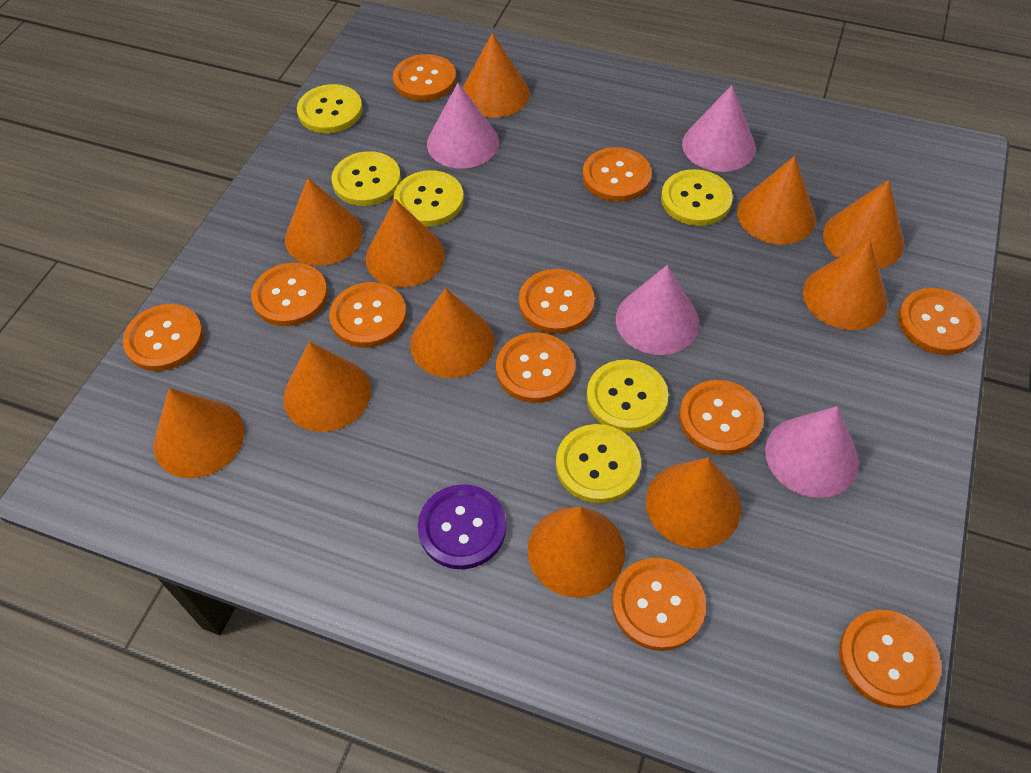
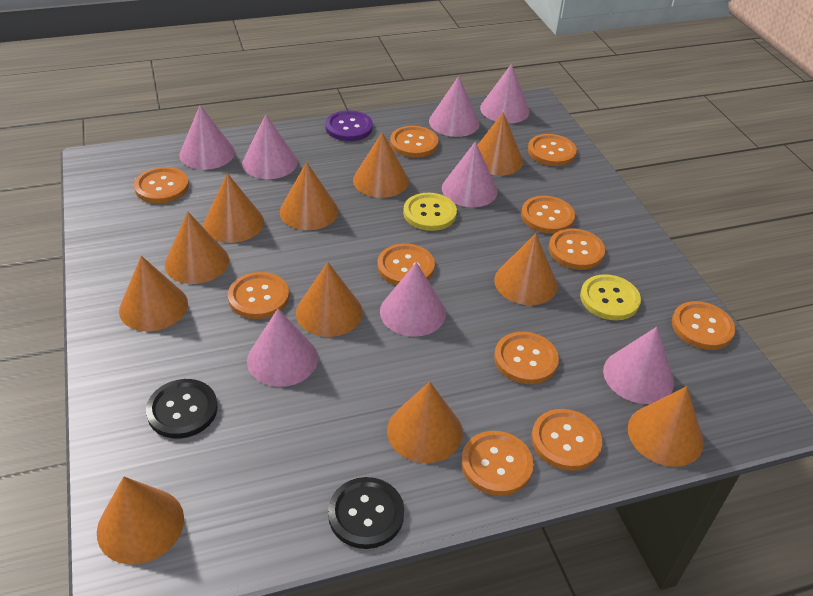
black button: 0 -> 2
pink cone: 4 -> 8
yellow button: 6 -> 2

